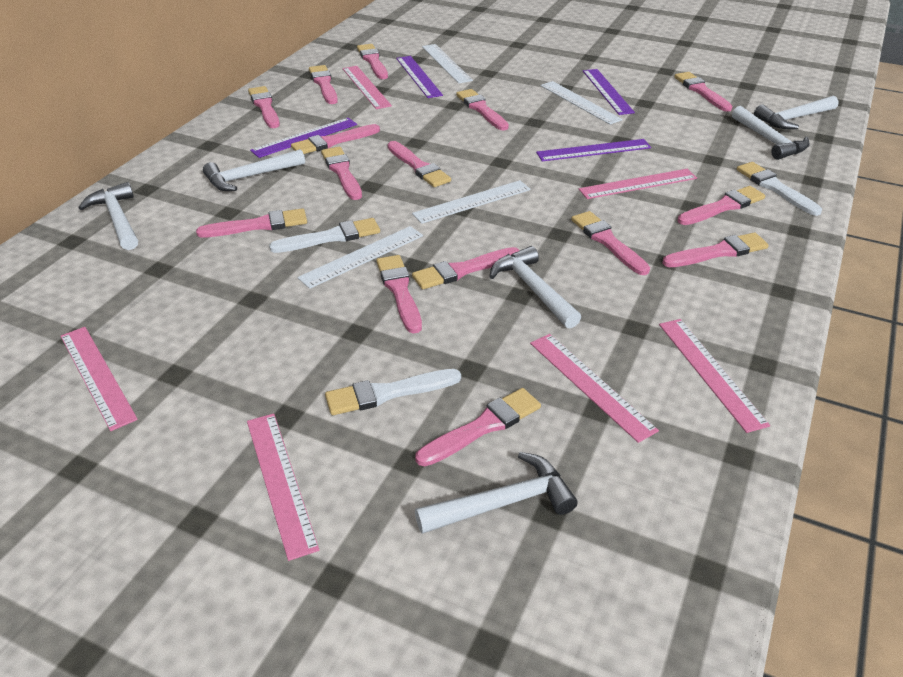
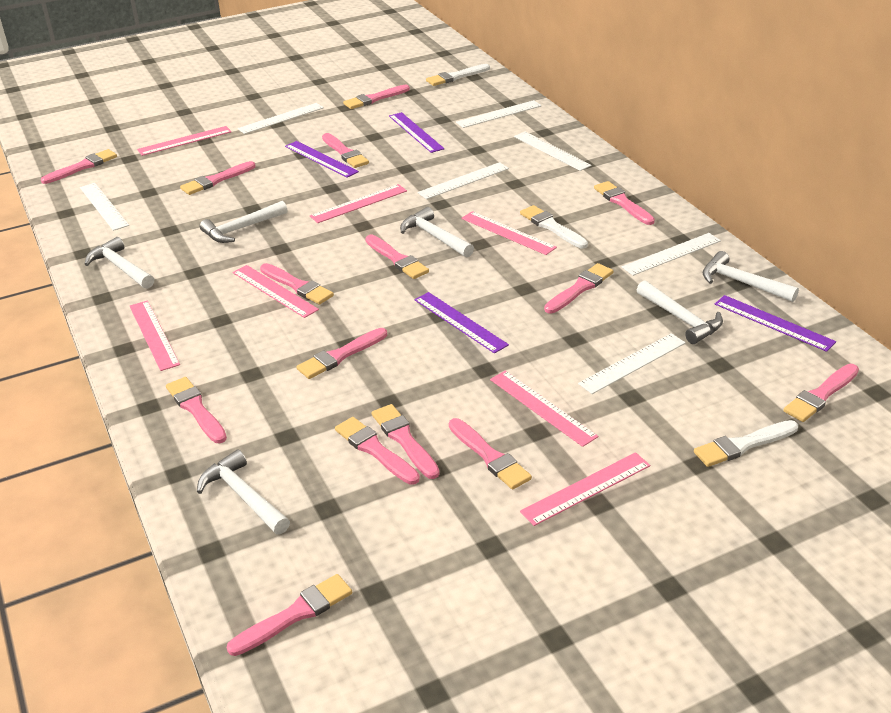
pink ruler: 6 -> 7
white ruler: 4 -> 7

